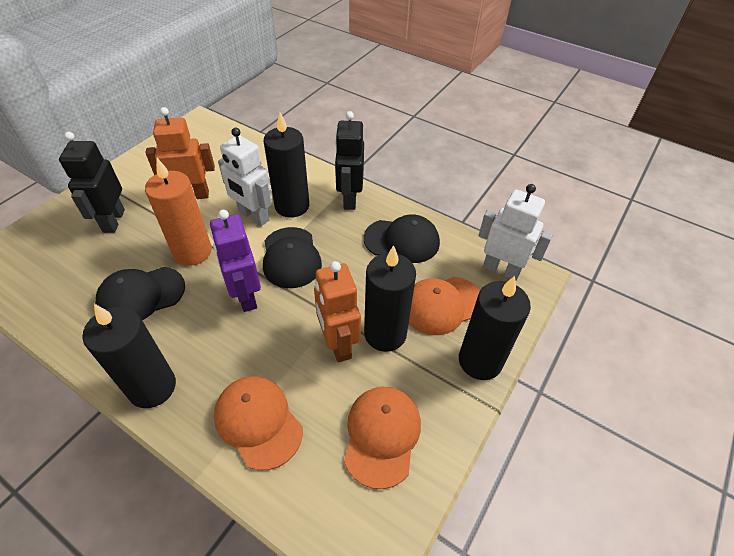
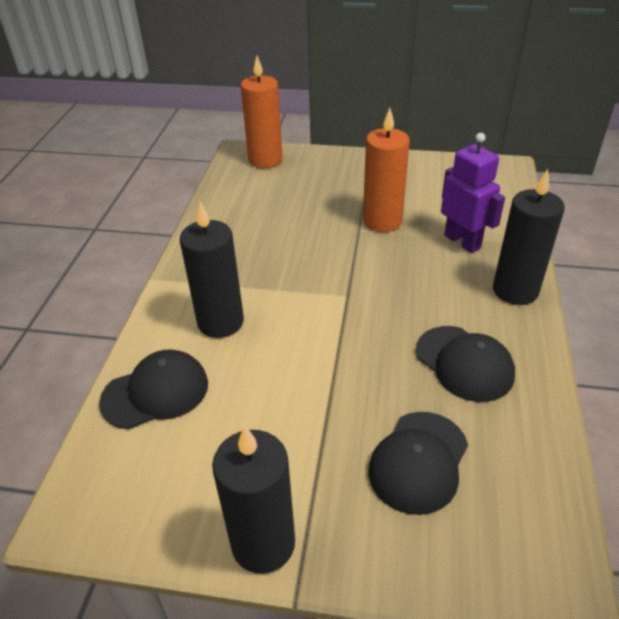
black candle: 4 -> 3
black robot: 2 -> 0
orange candle: 1 -> 2
orange cap: 3 -> 0
orange robot: 2 -> 0
white robot: 2 -> 0

